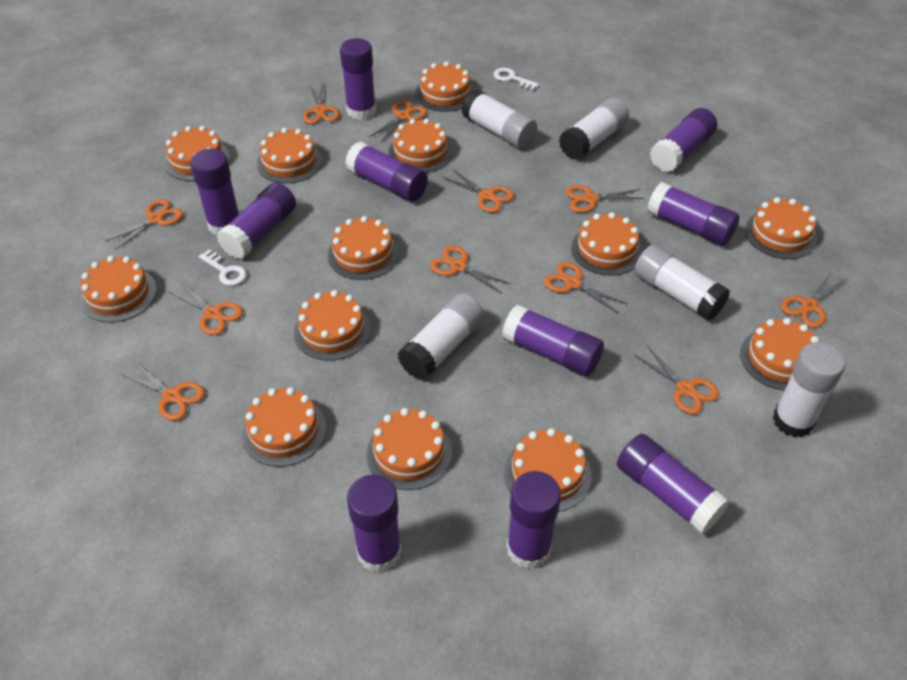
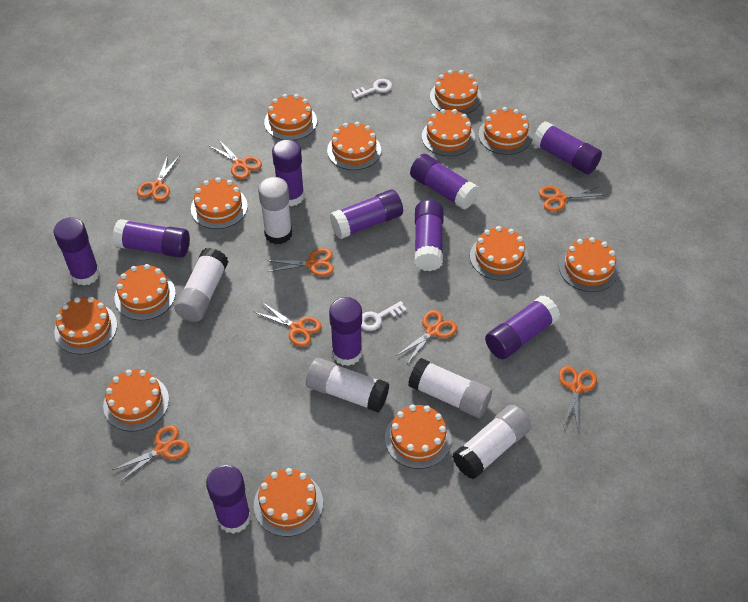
orange scissors: 11 -> 8

